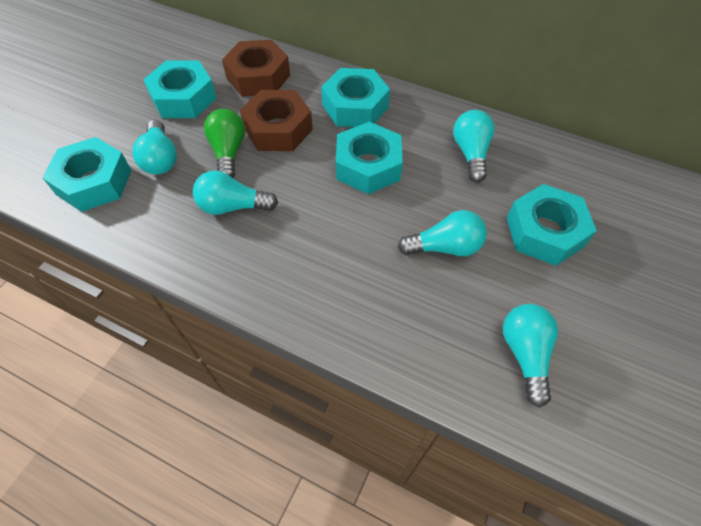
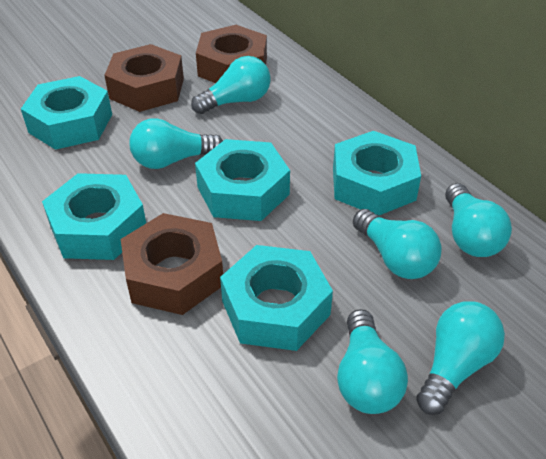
brown nut: 2 -> 3
green light bulb: 1 -> 0
turquoise light bulb: 5 -> 6

